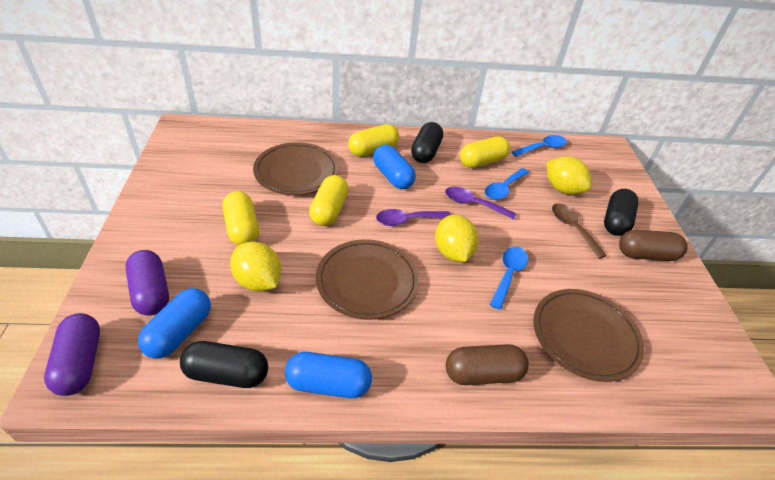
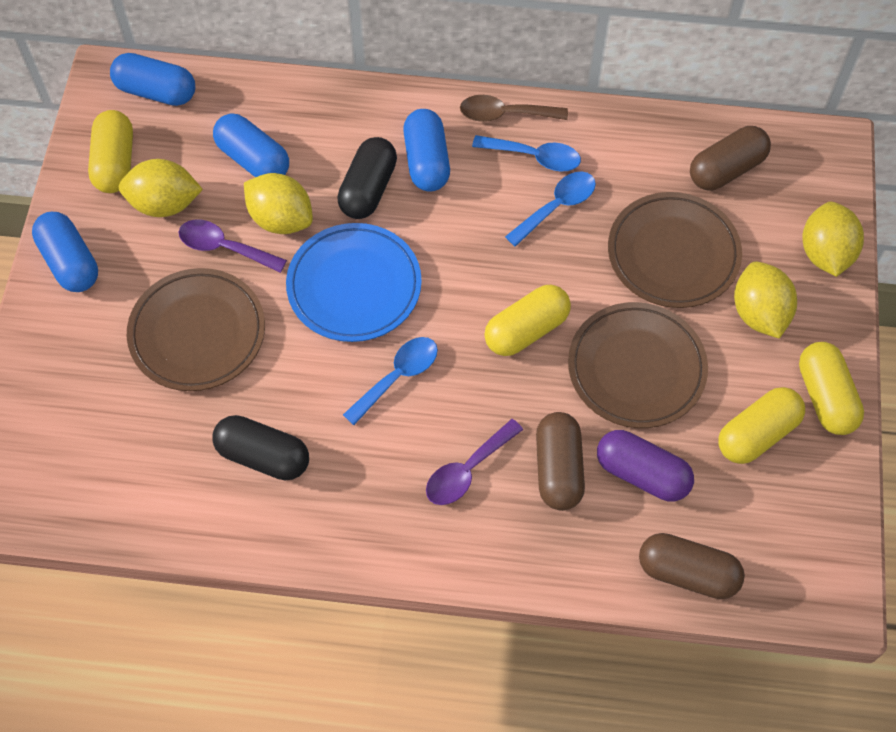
black capsule: 3 -> 2
blue capsule: 3 -> 4
blue plate: 0 -> 1
brown capsule: 2 -> 3
purple capsule: 2 -> 1
yellow lemon: 3 -> 4

